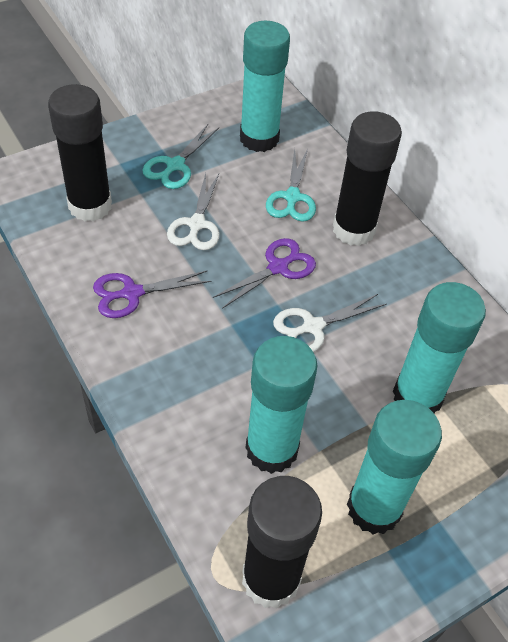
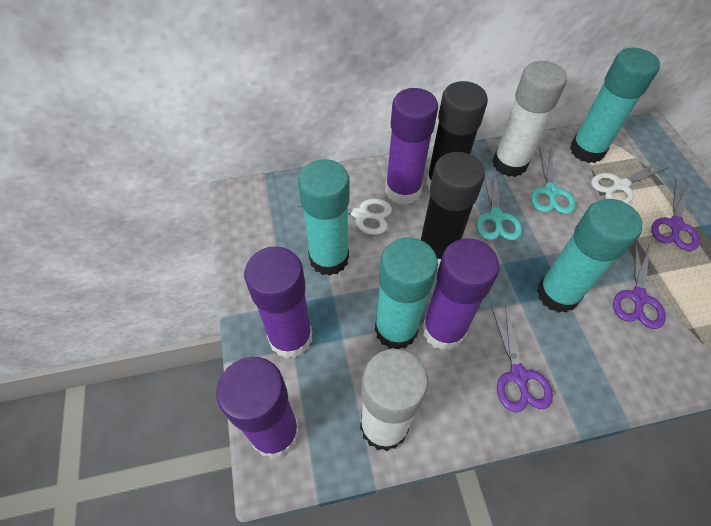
black glue stick: 3 -> 2
purple glue stick: 0 -> 4
purple scissors: 2 -> 3
white glue stick: 0 -> 2

